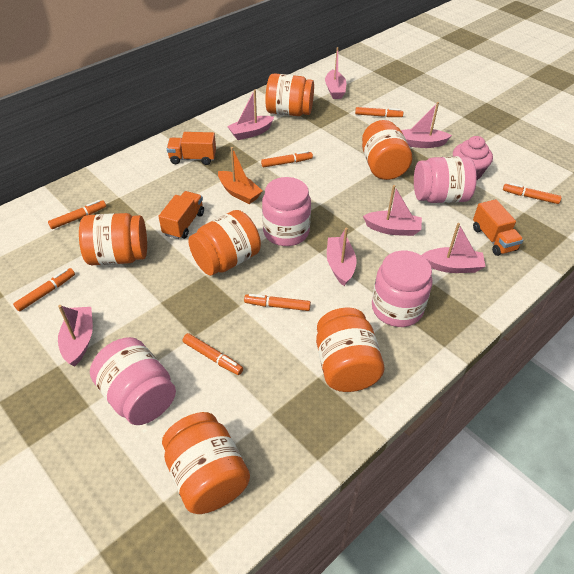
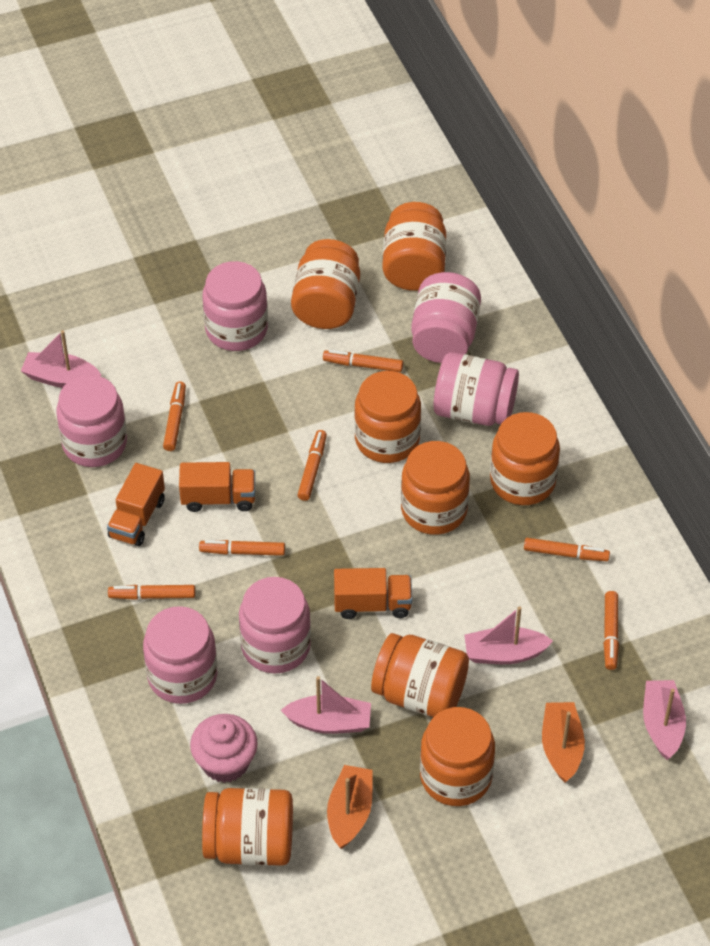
orange boat: 1 -> 2
orange jar: 6 -> 8
pink boat: 7 -> 4
pink jar: 4 -> 6

